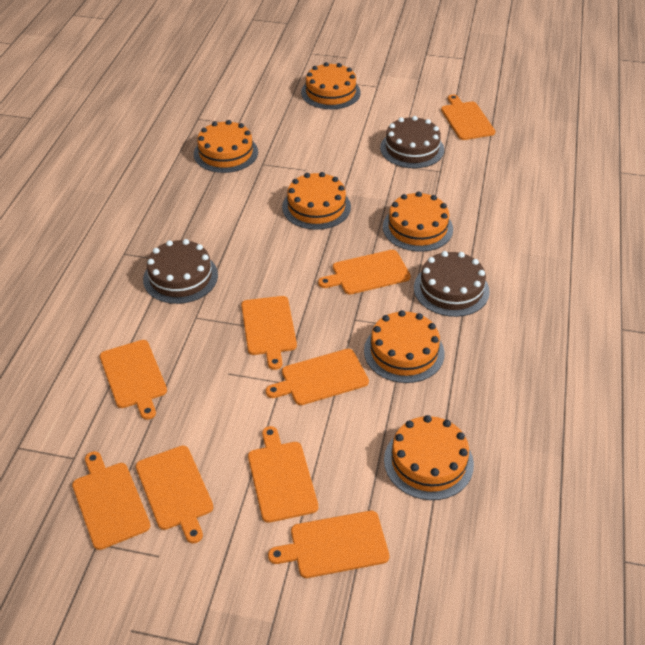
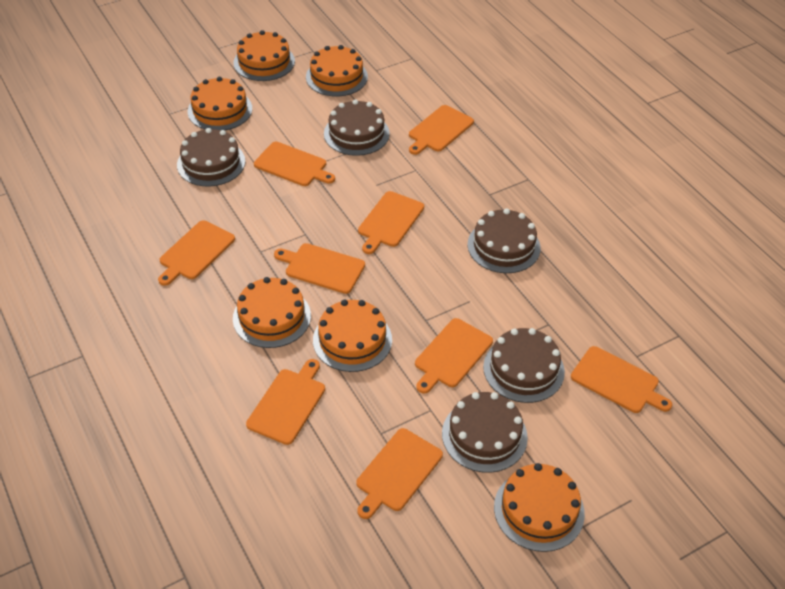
brown cake: 3 -> 5

